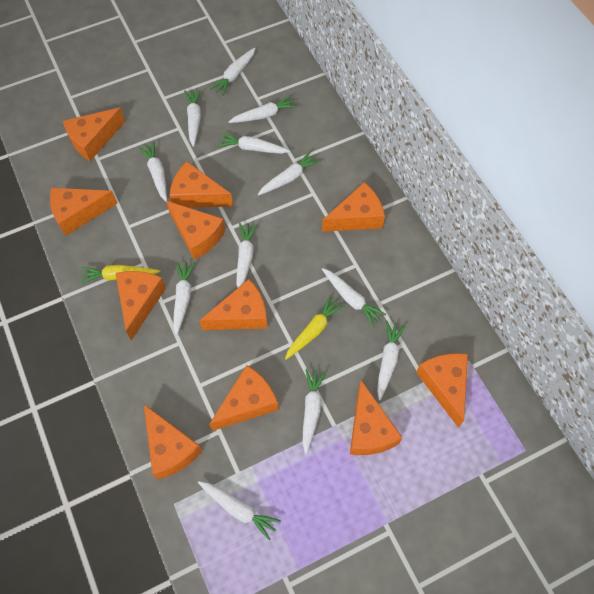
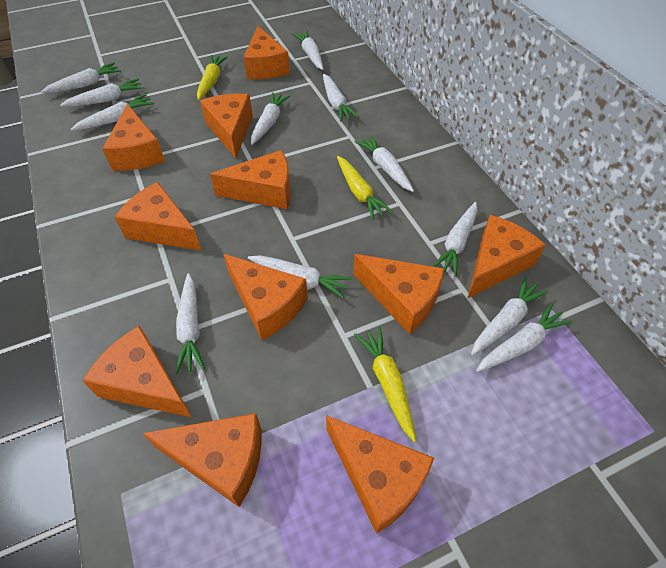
yellow carrot: 2 -> 3

